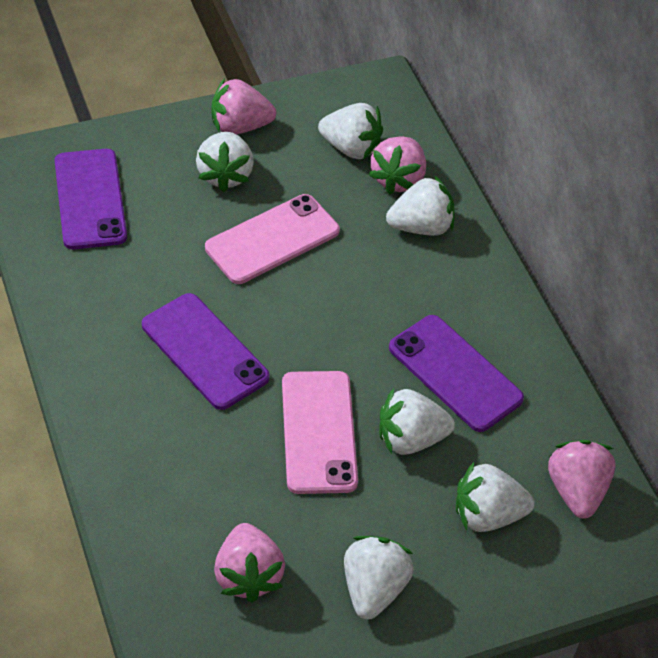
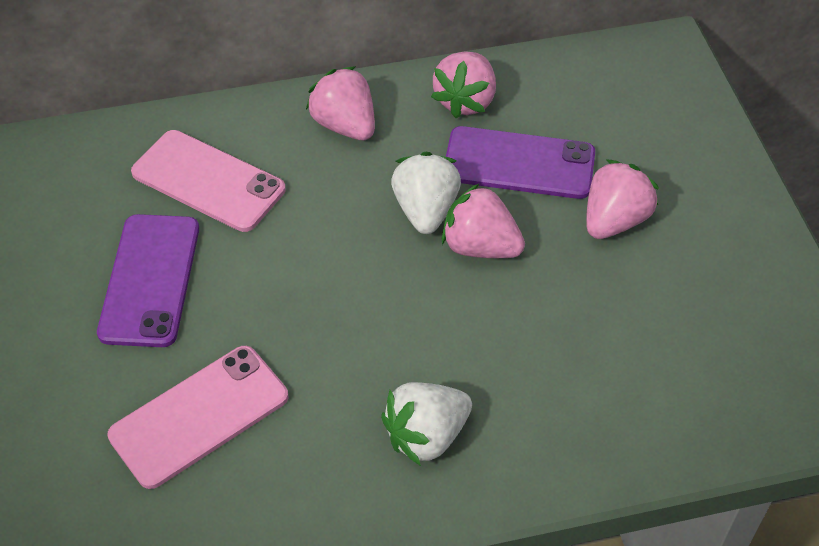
purple phone: 3 -> 2
white strawberry: 6 -> 2

